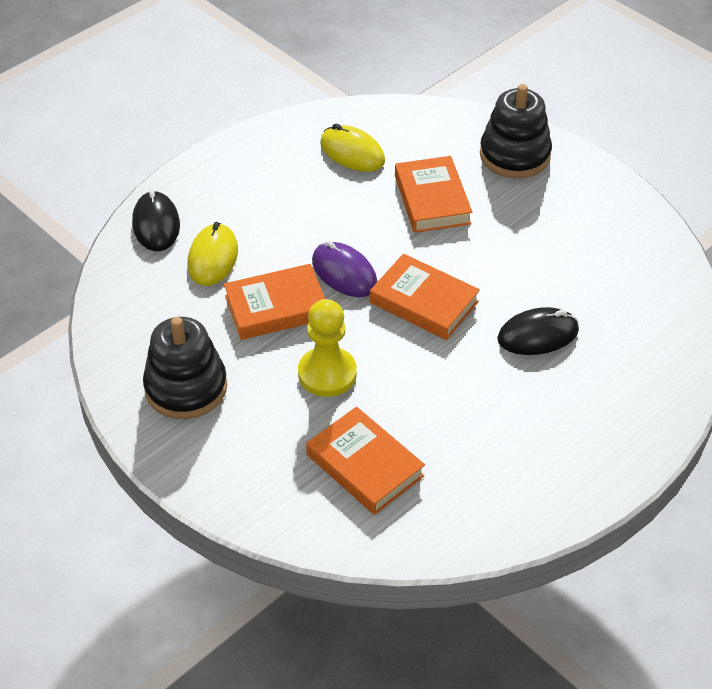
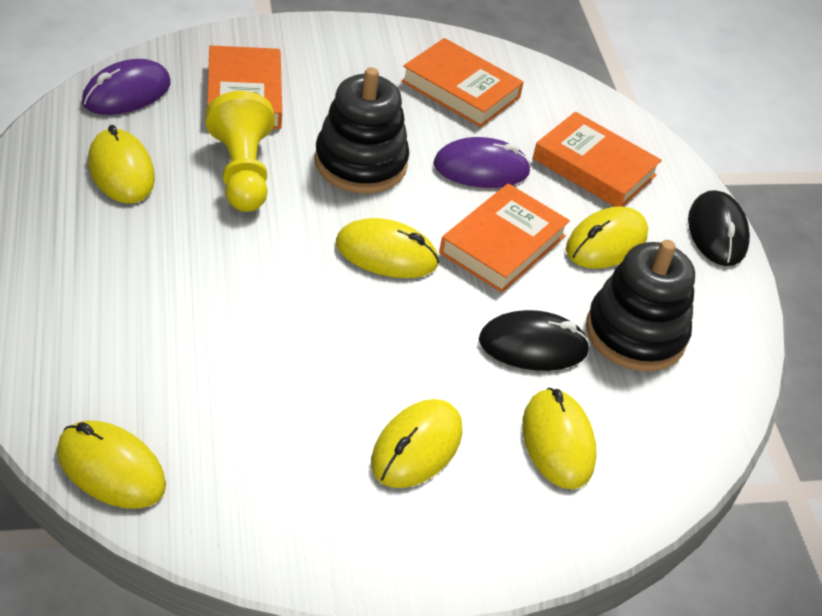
purple mouse: 1 -> 2
yellow mouse: 2 -> 6

